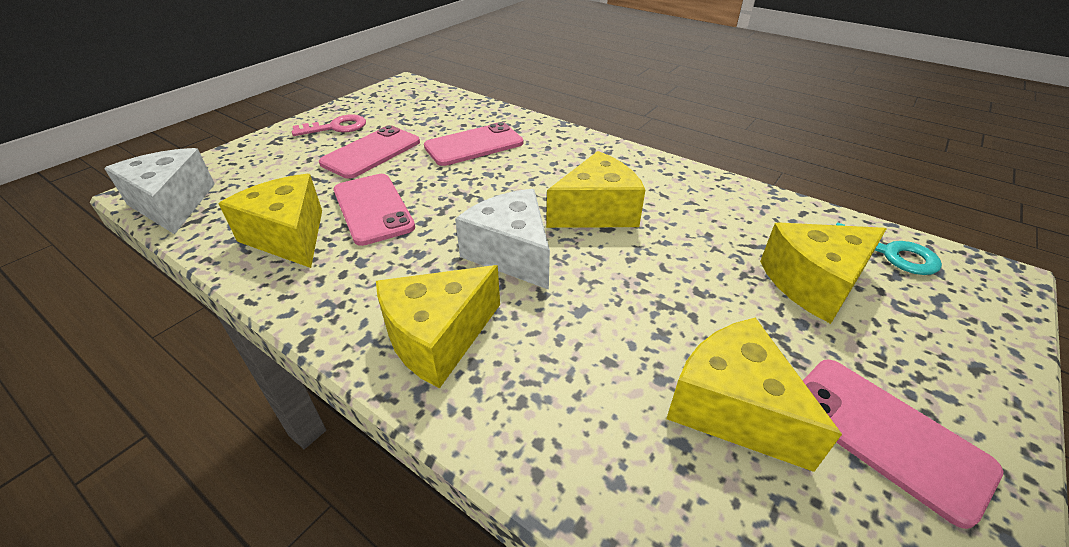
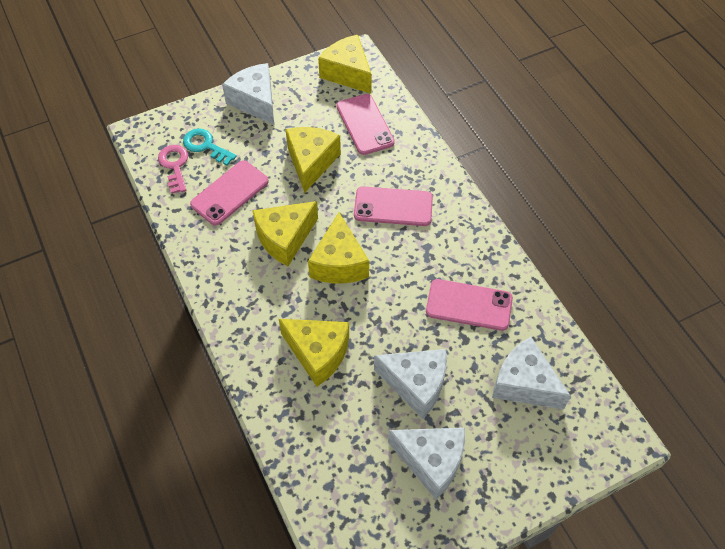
white cheese: 2 -> 4

